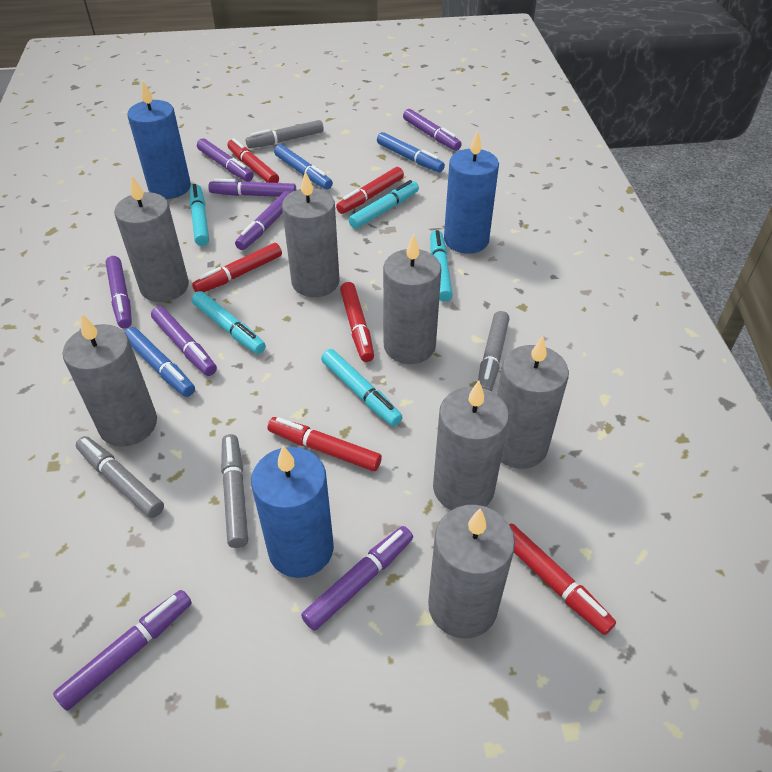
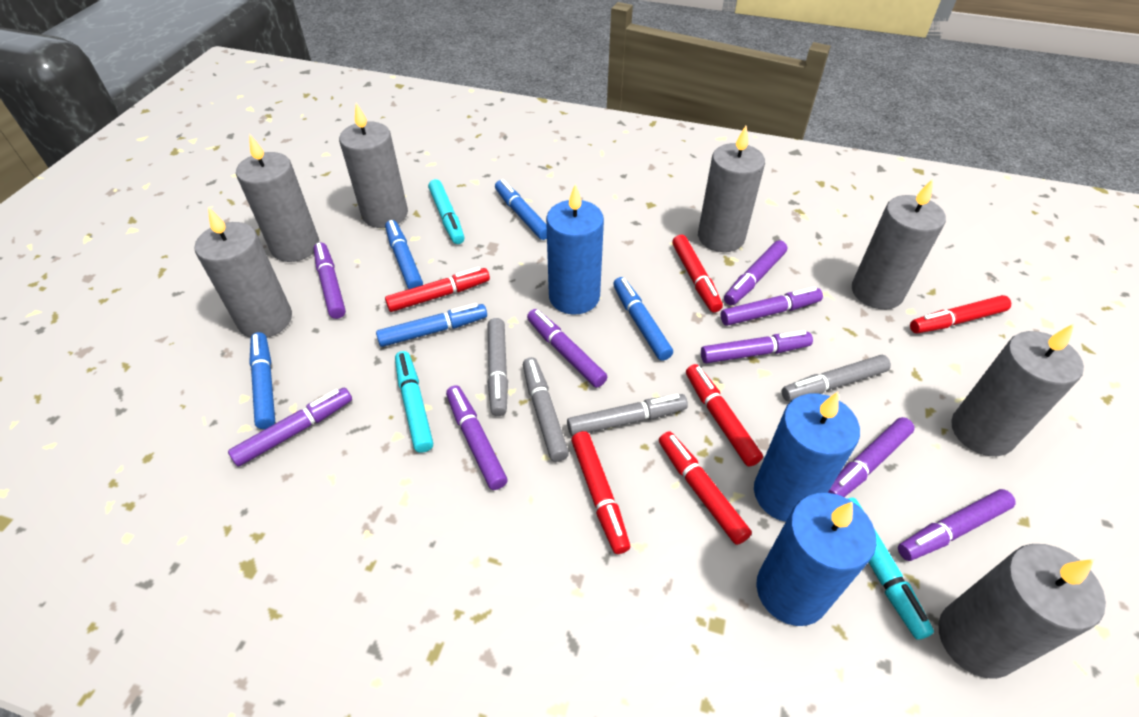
blue marker: 3 -> 5
purple marker: 8 -> 9
turquoise marker: 5 -> 3

